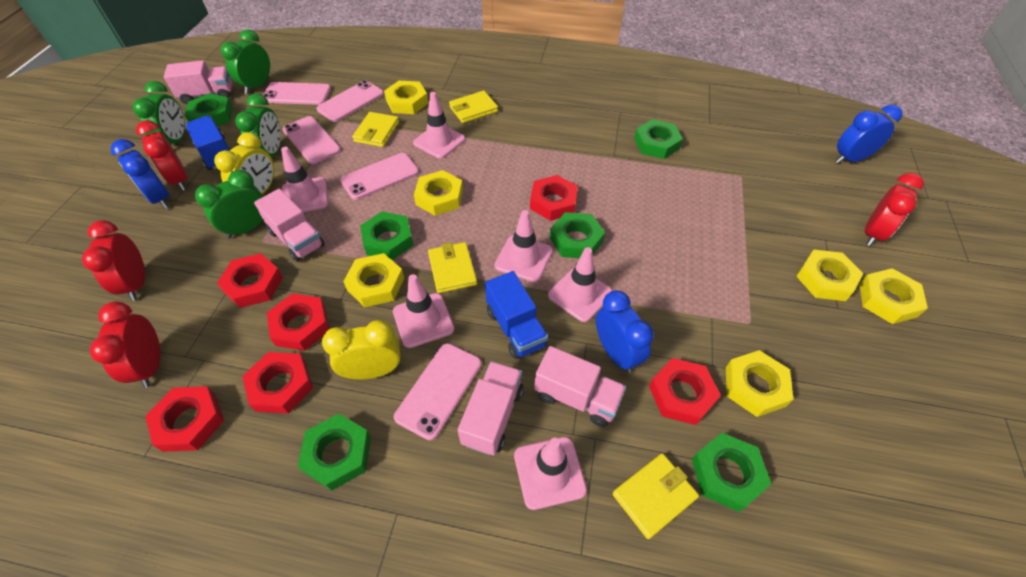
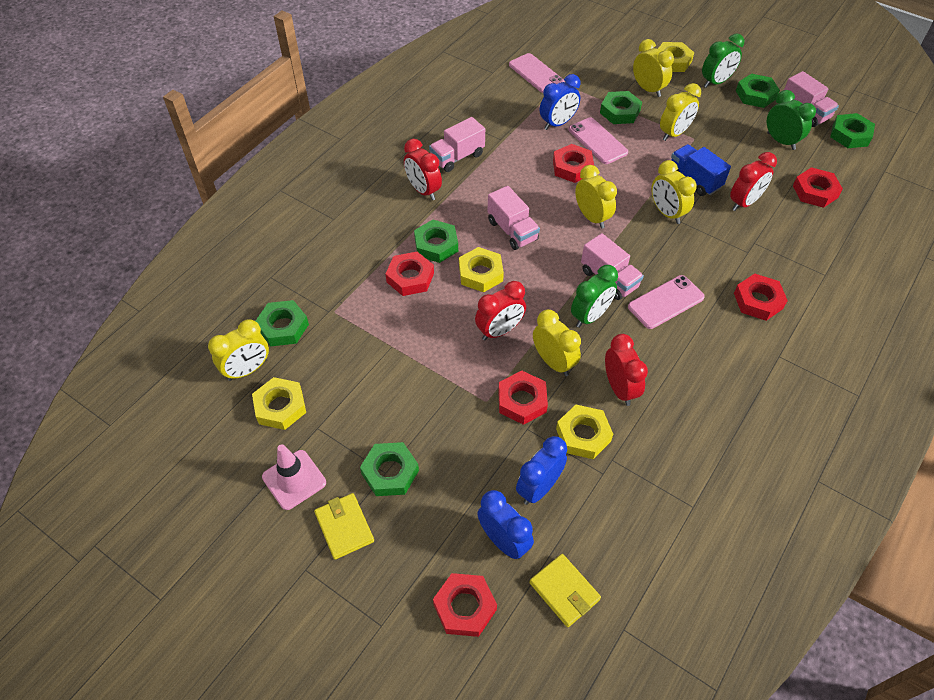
blue truck: 2 -> 1
green clock: 4 -> 3
pink phone: 5 -> 3
pink traffic cone: 6 -> 1
yellow clock: 2 -> 6
yellow nut: 6 -> 4
yellow wallet: 4 -> 2

